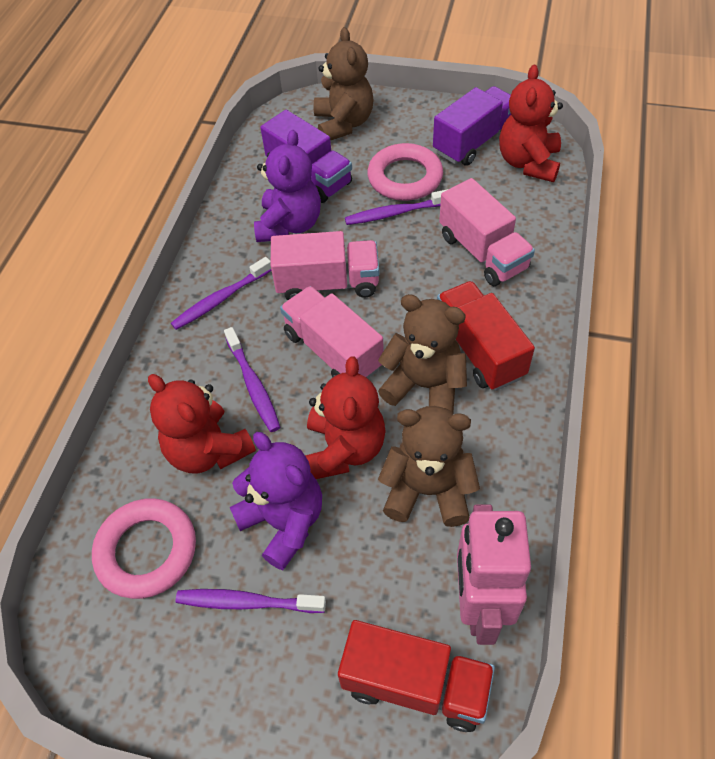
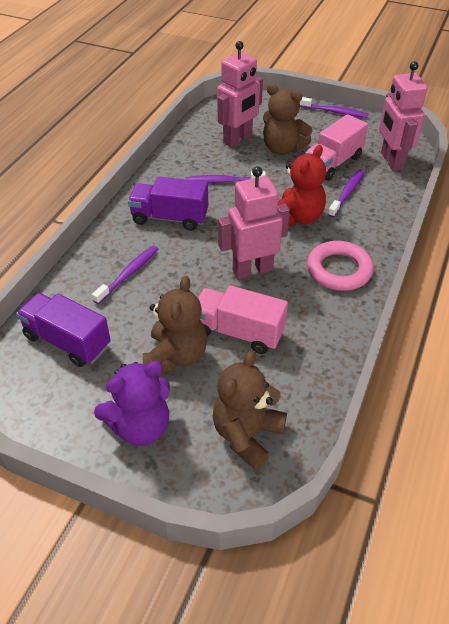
pink ring: 2 -> 1
pink robot: 1 -> 3
pink truck: 3 -> 2
purple teddy bear: 2 -> 1
red teddy bear: 3 -> 1
red truck: 2 -> 0

